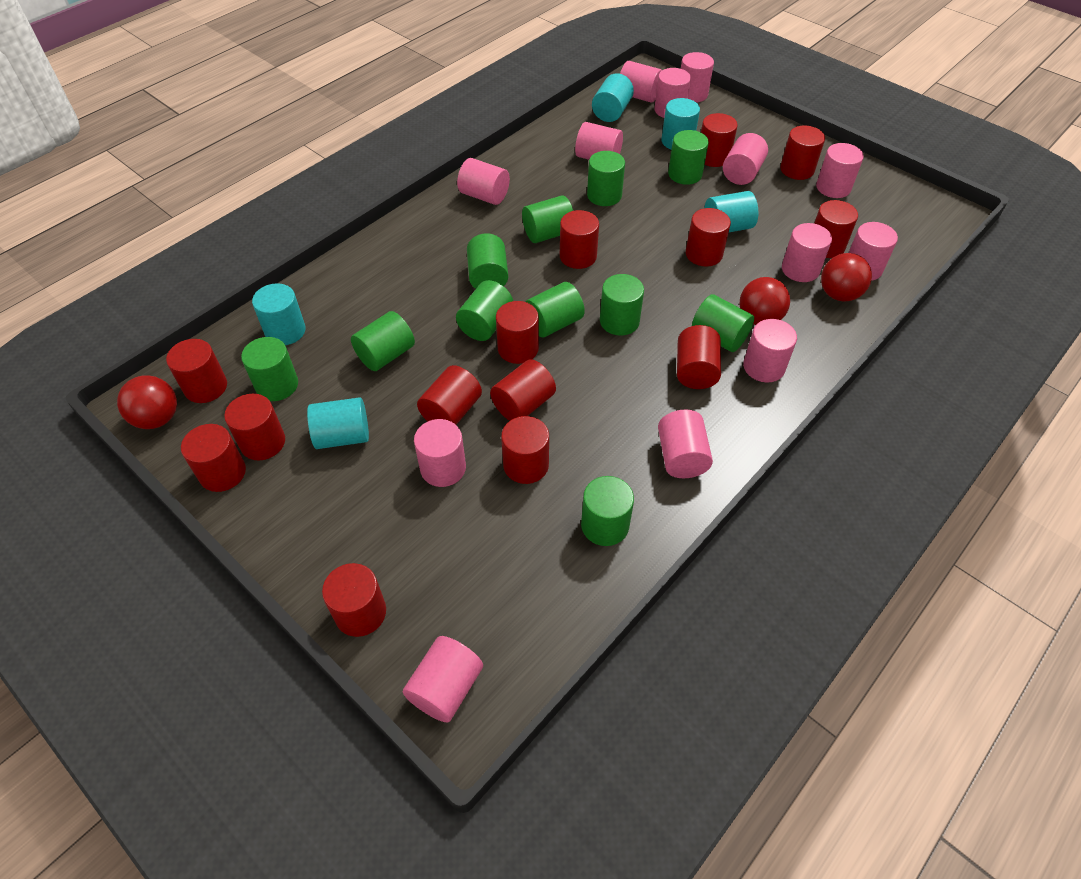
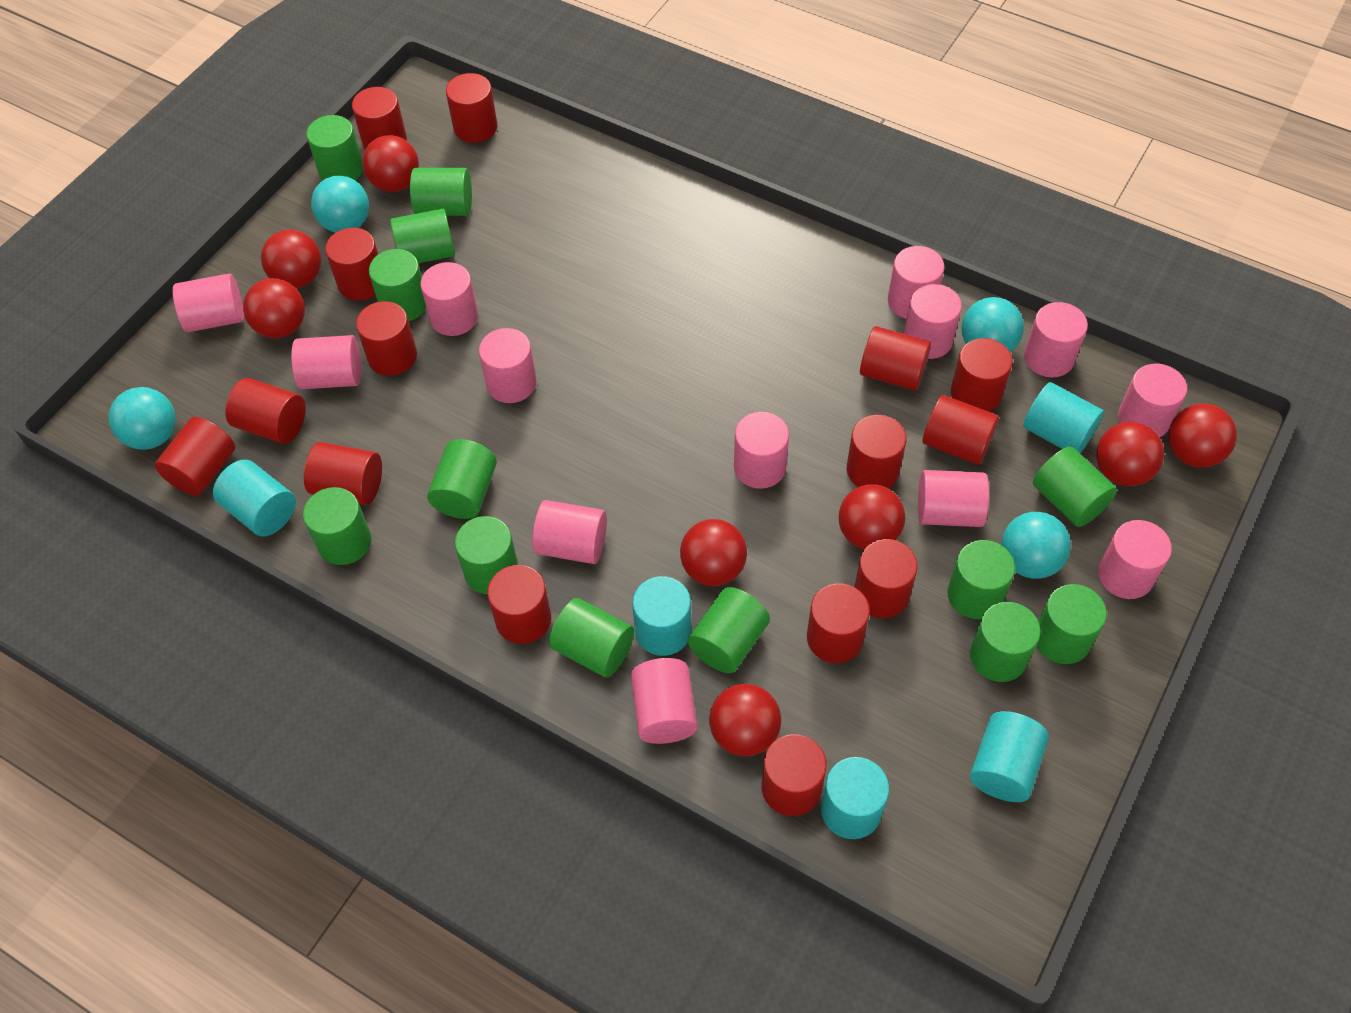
green cylinder: 11 -> 13
red ball: 3 -> 8
red cylinder: 14 -> 15
turquoise ball: 0 -> 4

